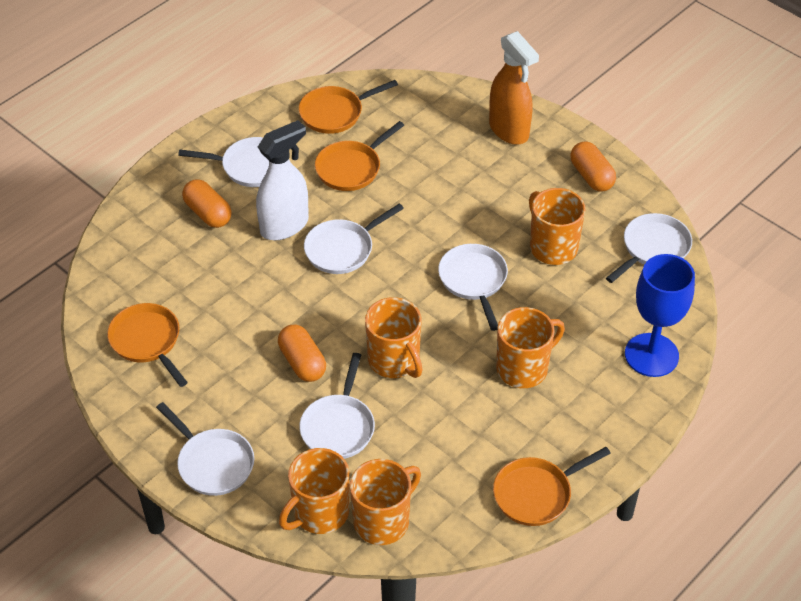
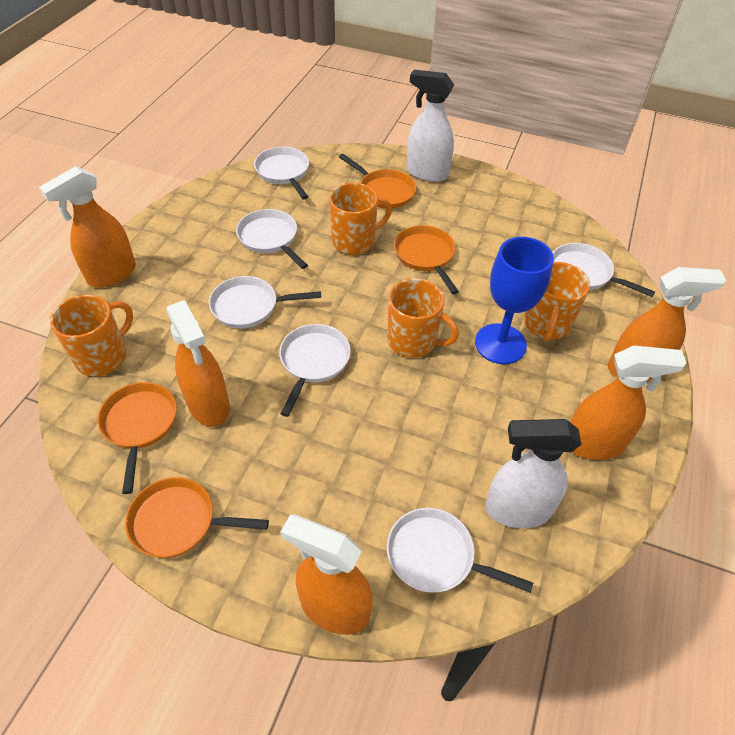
orange capsule: 3 -> 0
orange mug: 5 -> 4
orange spray bottle: 1 -> 5
white spray bottle: 1 -> 2

